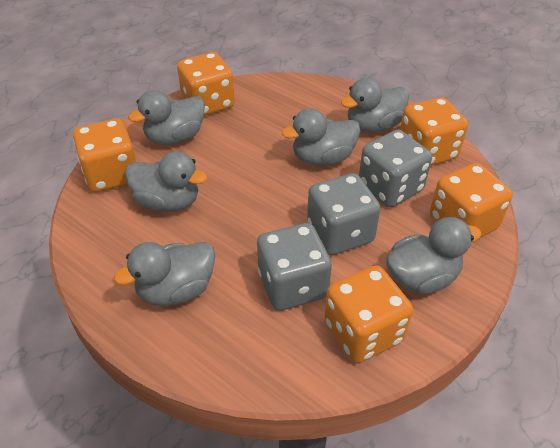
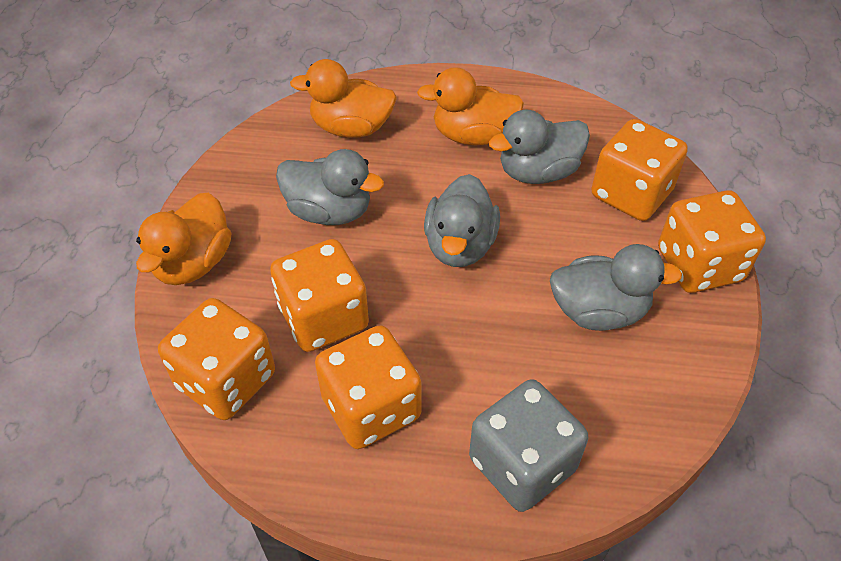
grey dice: 3 -> 1
grey duck: 6 -> 4
orange duck: 0 -> 3

